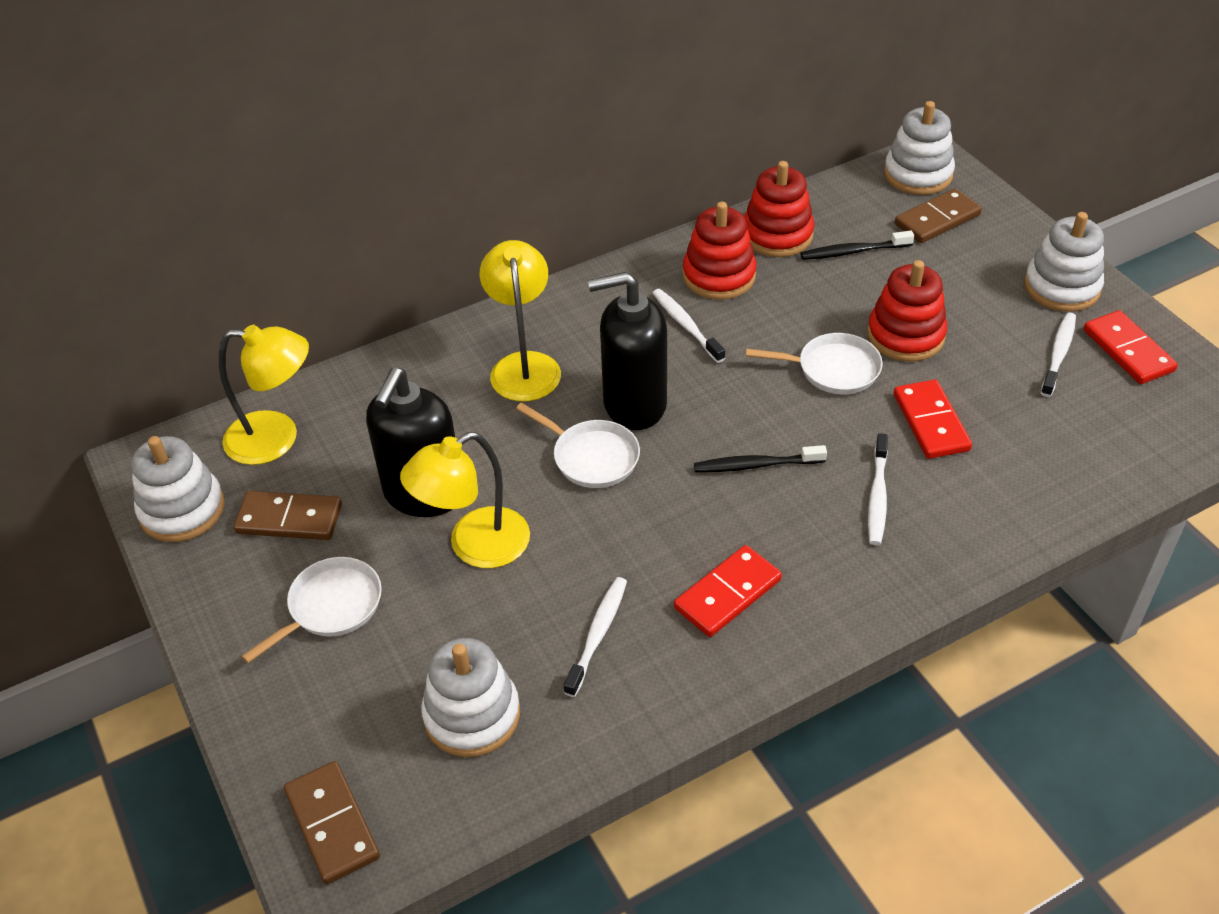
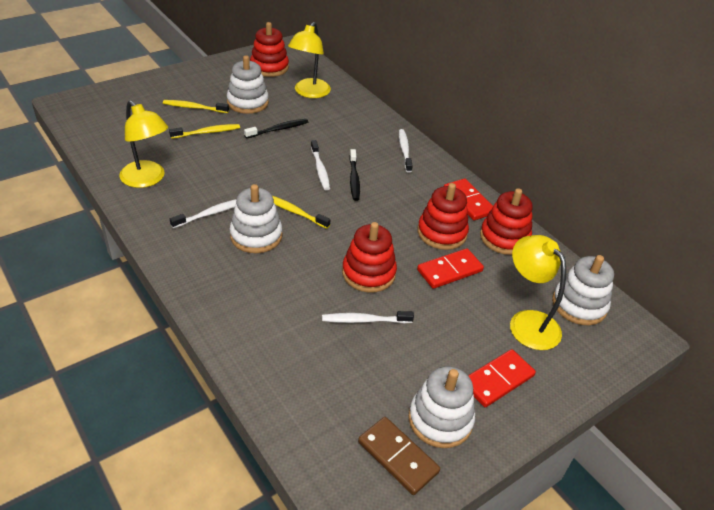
black soap dispenser: 2 -> 0
brown domino: 3 -> 1
red stacking toy: 3 -> 4
white pan: 3 -> 0
yellow toothbrush: 0 -> 3

